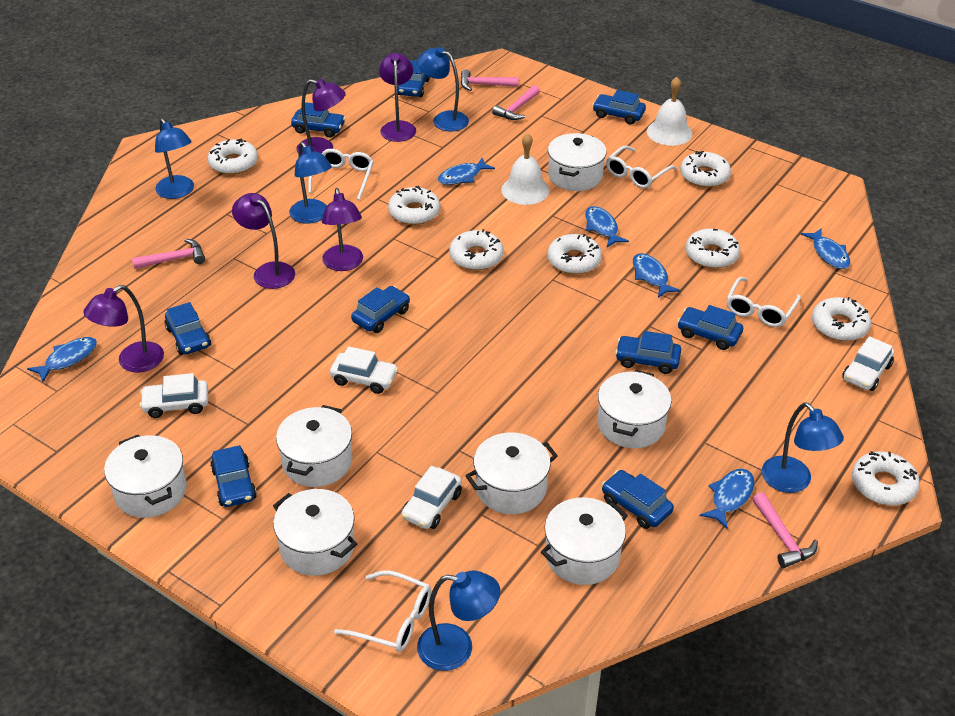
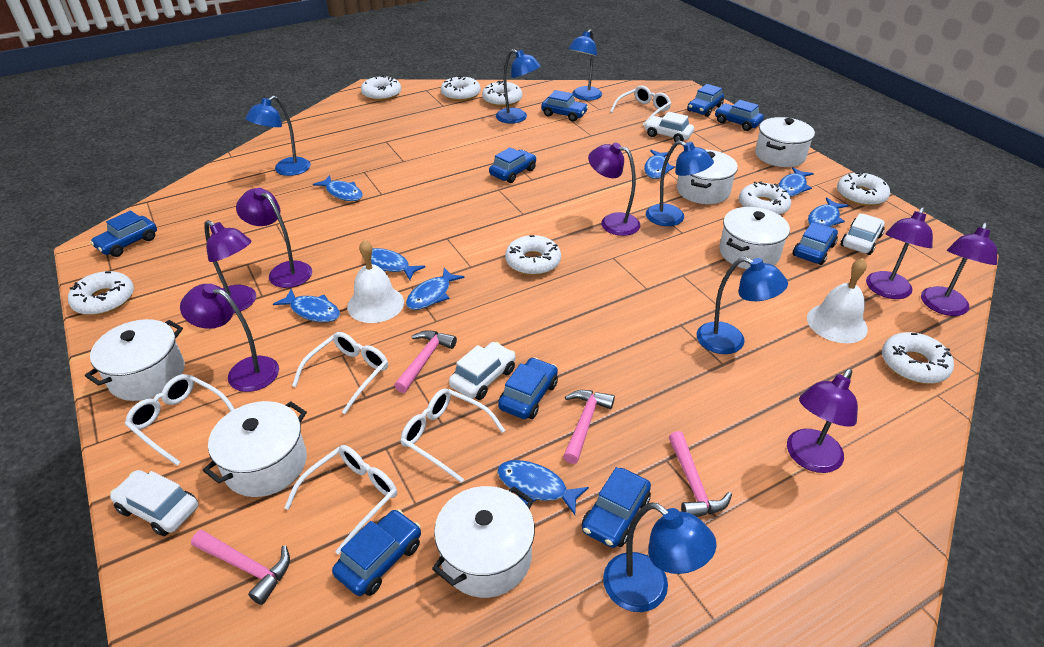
blue fish: 6 -> 8
blue lamp: 5 -> 6
purple lamp: 5 -> 7
white glasses: 4 -> 5
white pot: 7 -> 6

